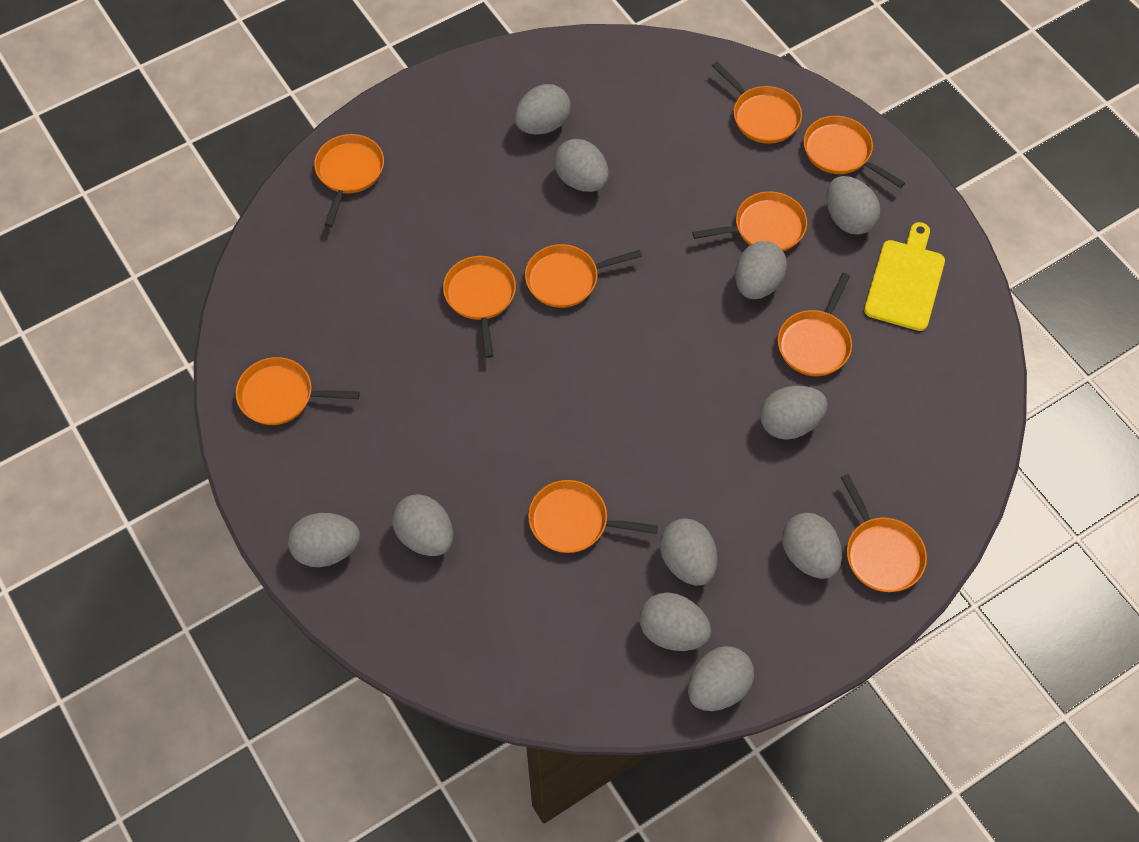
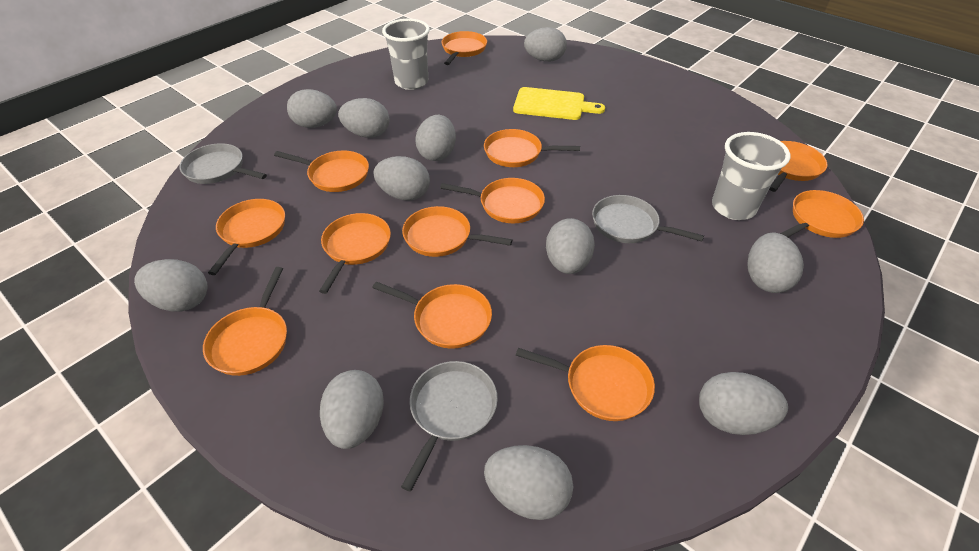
grey cup: 0 -> 2
grey pan: 0 -> 3
orange pan: 10 -> 12

